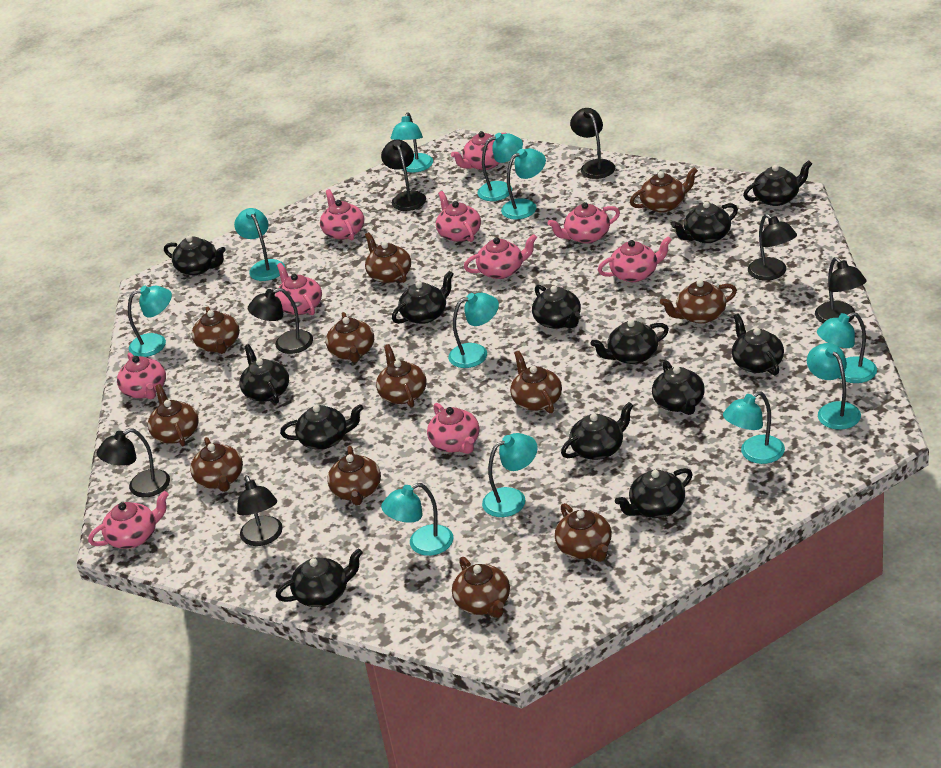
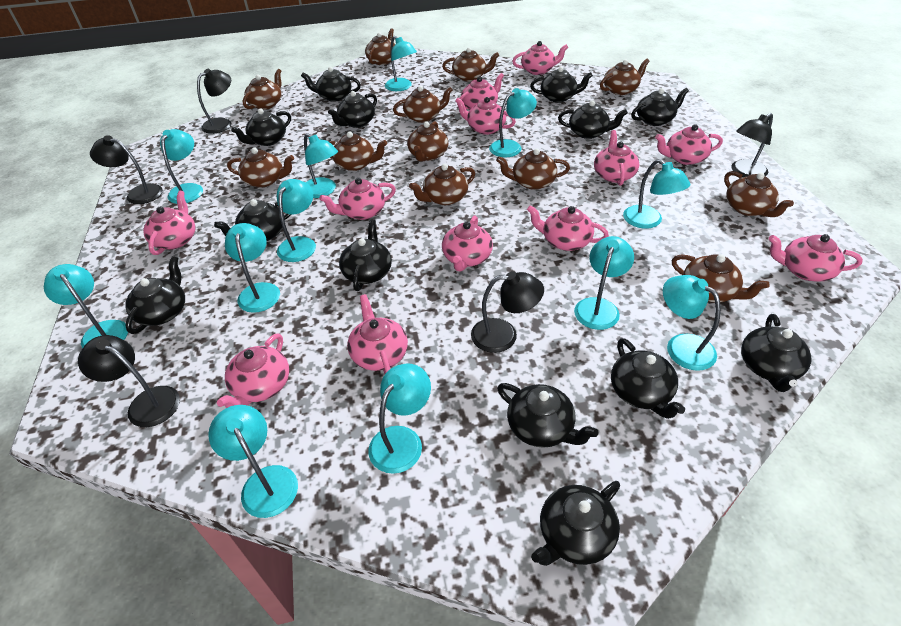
black lamp: 7 -> 5
pink teapot: 10 -> 12
turquoise lamp: 11 -> 12

